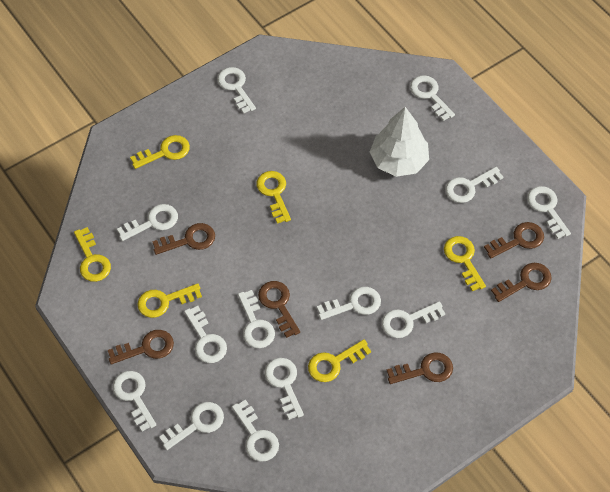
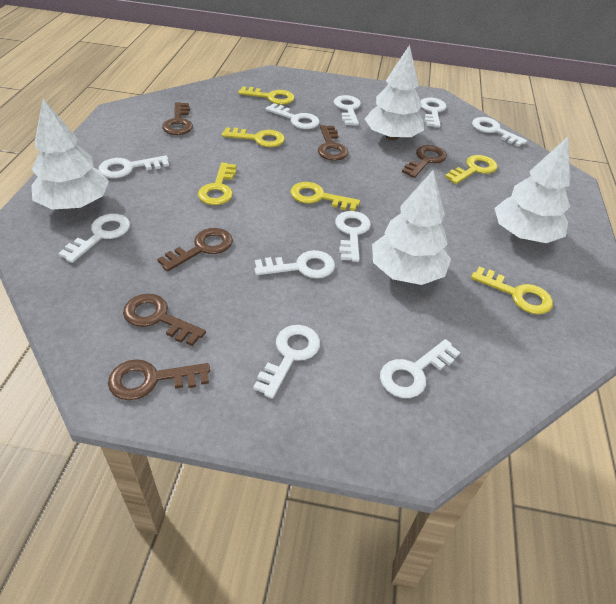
white key: 13 -> 10
white tree: 1 -> 4

